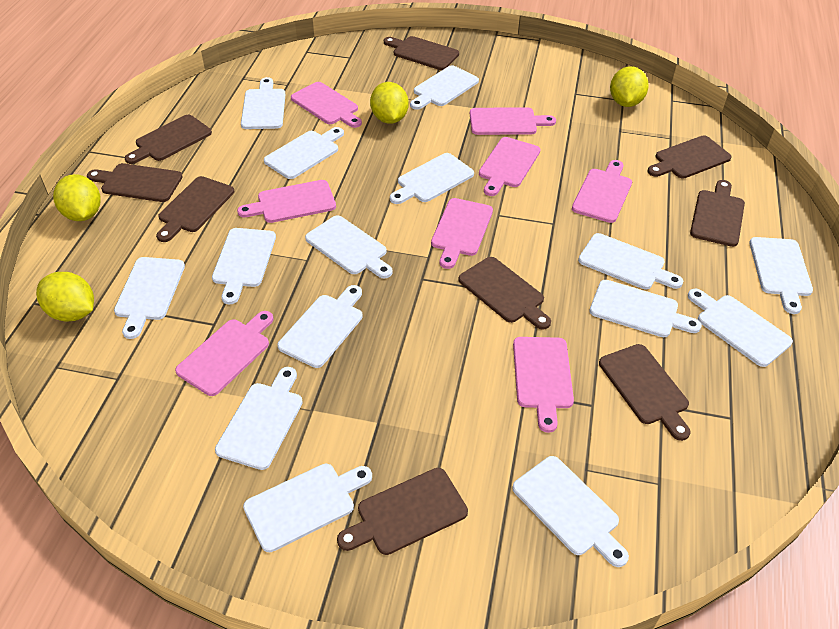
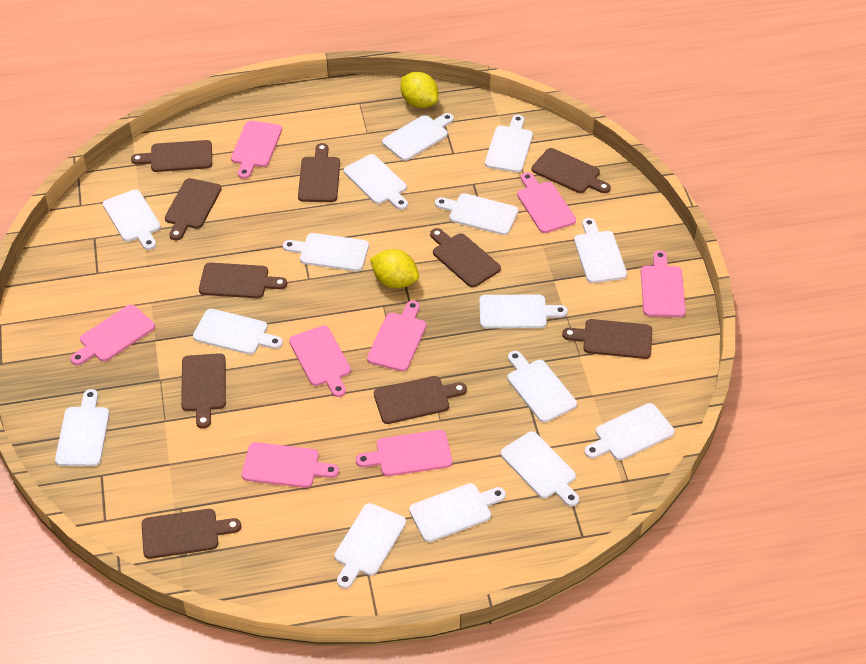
brown cutting board: 9 -> 10
yellow lemon: 4 -> 2

